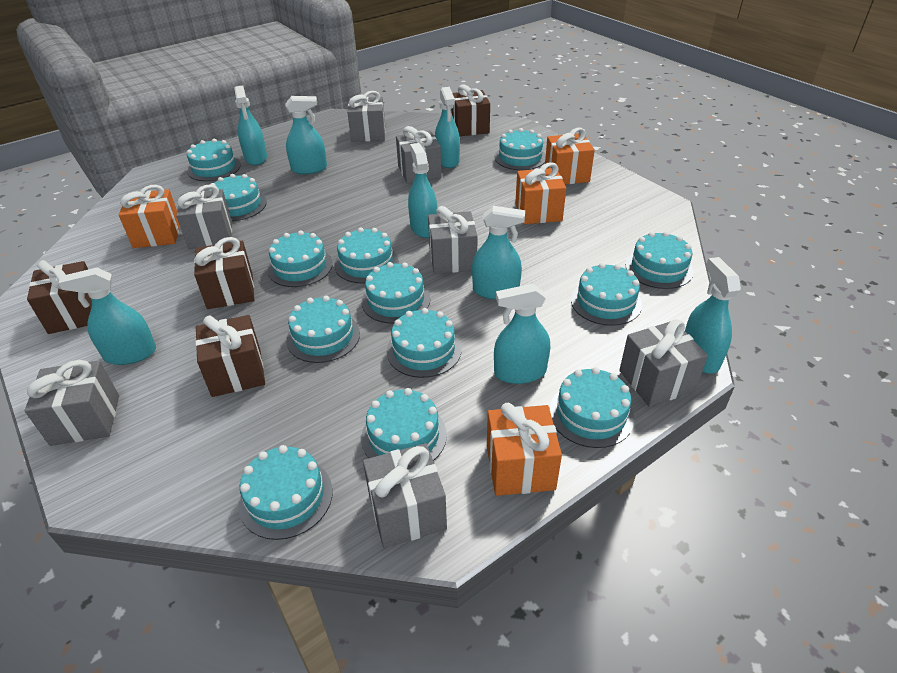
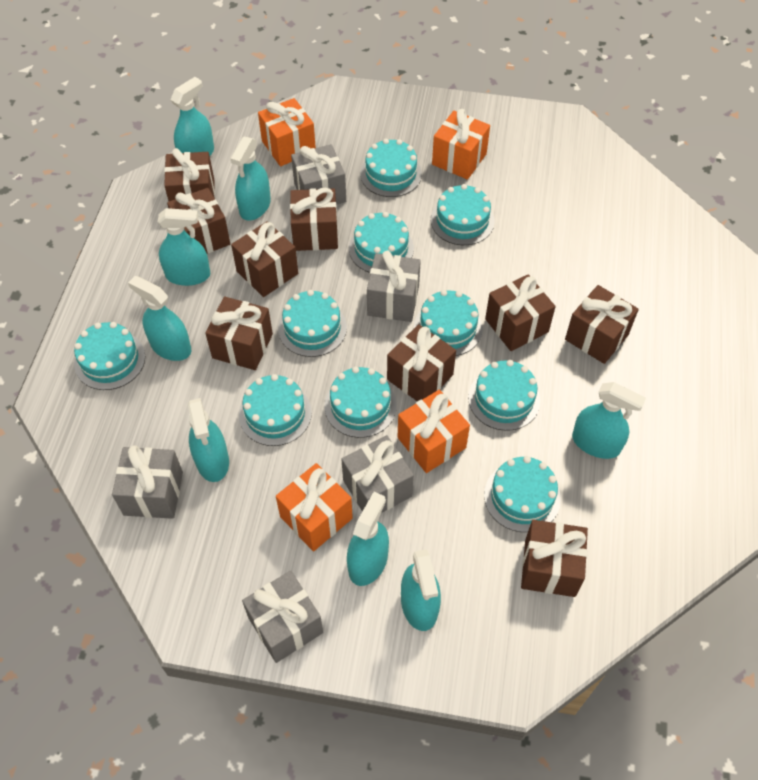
brown gift: 4 -> 9
grey gift: 7 -> 5
turquoise cake: 13 -> 10

